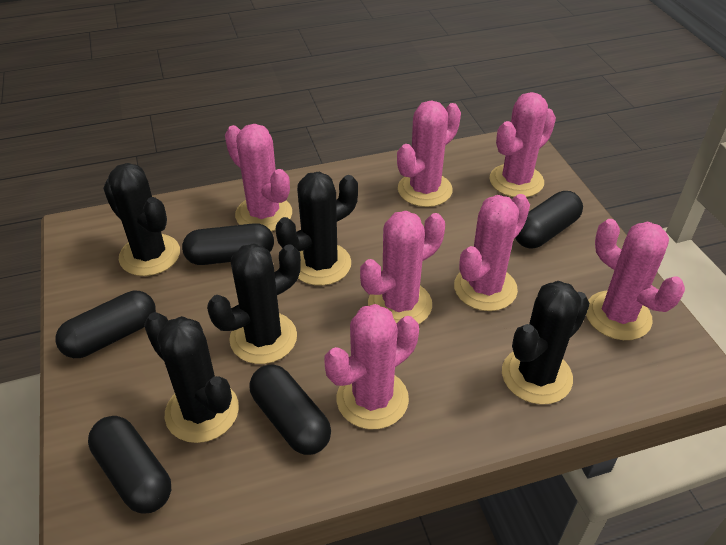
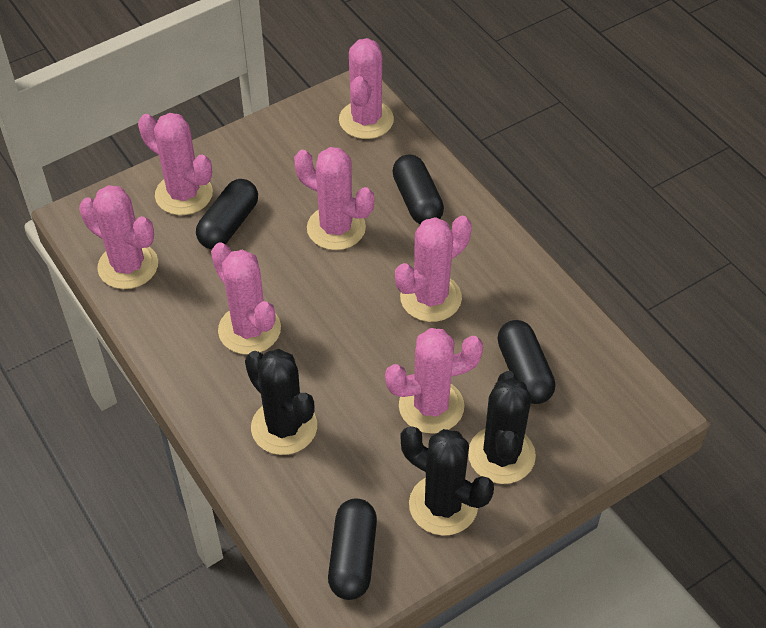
black cactus: 5 -> 3
black capsule: 5 -> 4

